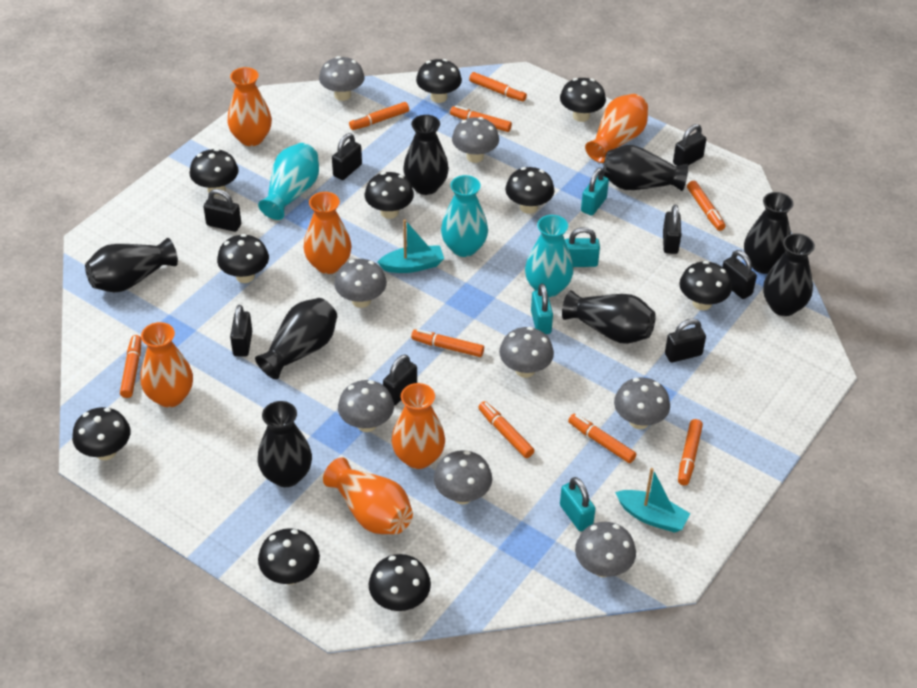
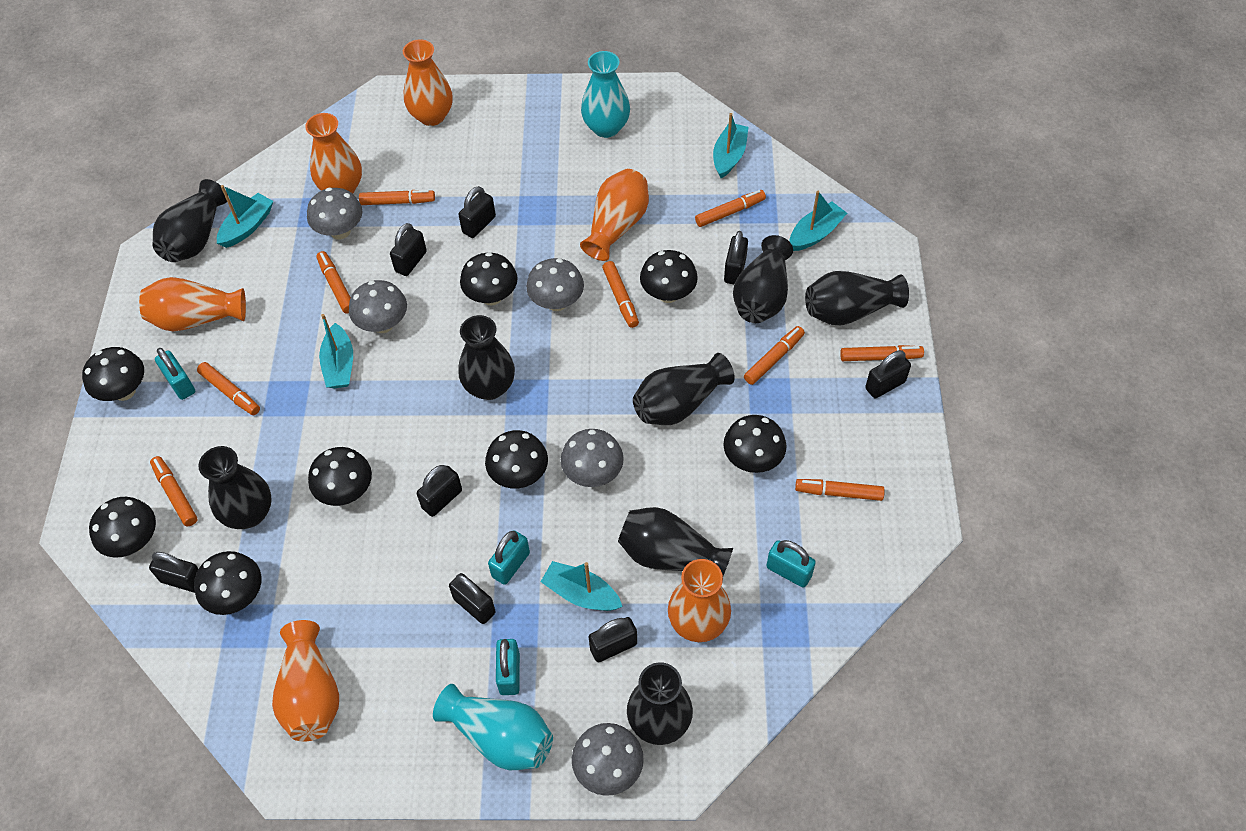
black mushroom: 10 -> 8
grey mushroom: 8 -> 5
turquoise boat: 2 -> 5
turquoise vase: 3 -> 2

